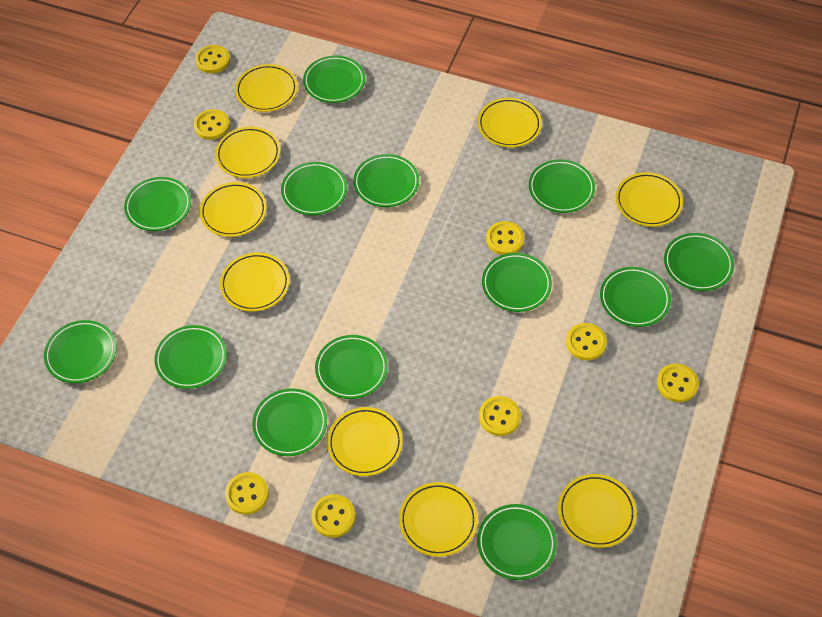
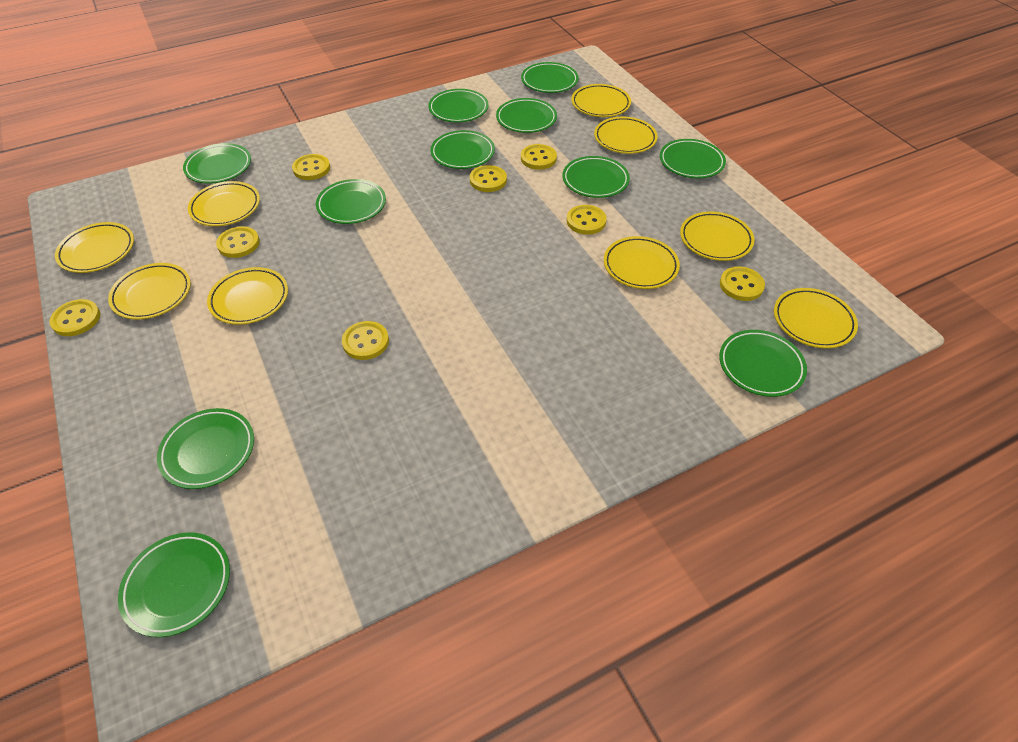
green plate: 13 -> 11

